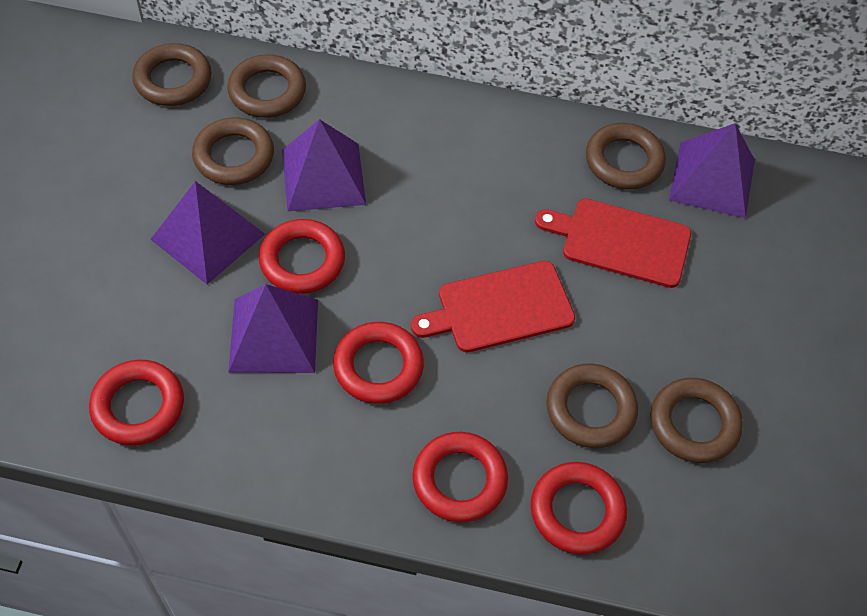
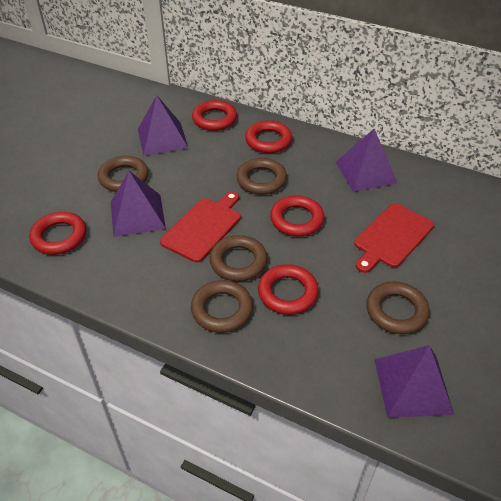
brown ring: 6 -> 5

